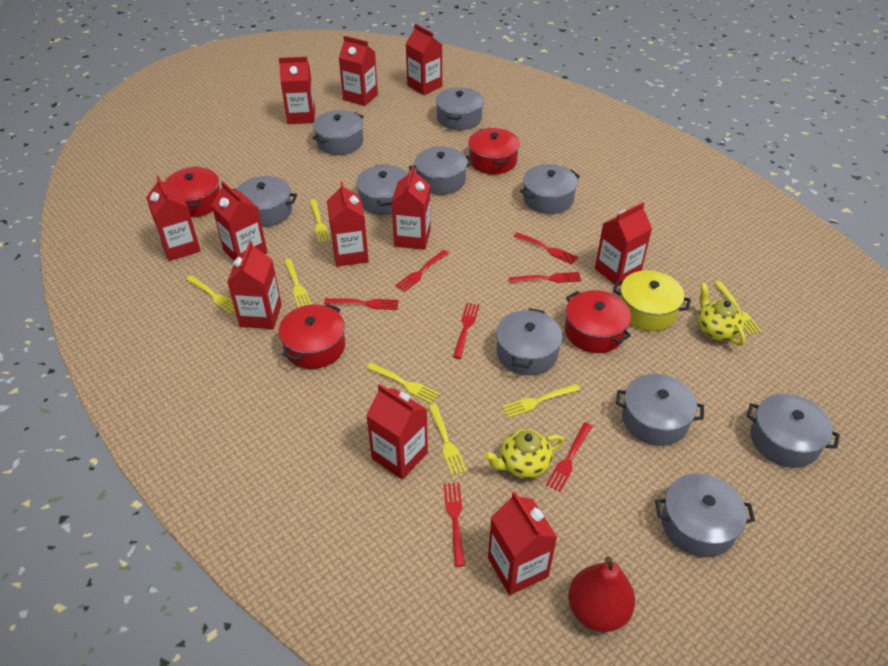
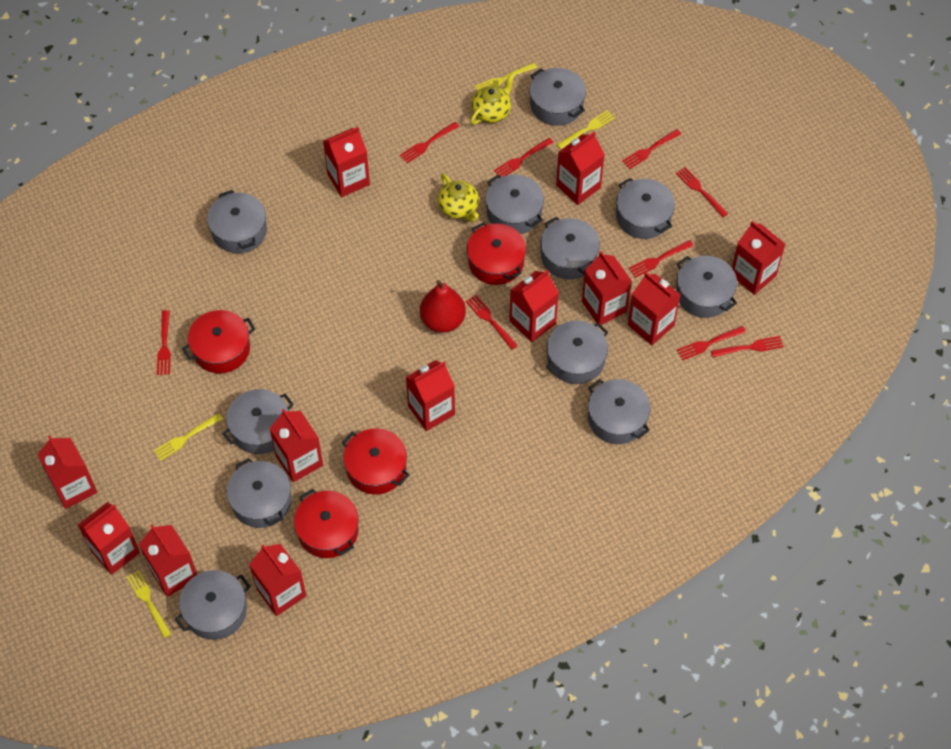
grey pot: 10 -> 11
red carton: 11 -> 12
red fork: 7 -> 9
yellow fork: 7 -> 4
yellow pot: 1 -> 0

